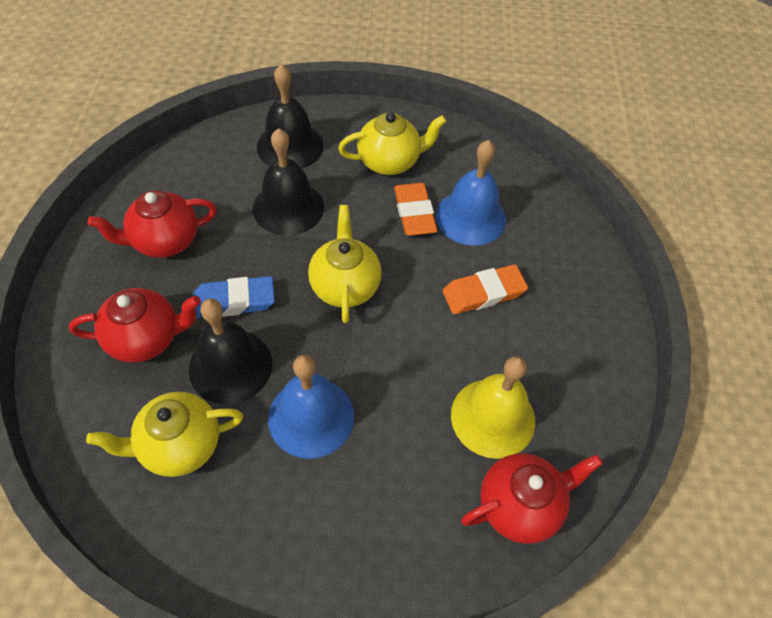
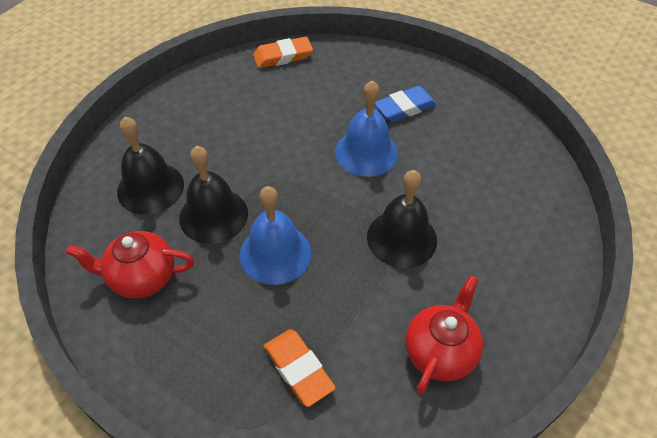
red teapot: 3 -> 2
yellow bell: 1 -> 0
yellow teapot: 3 -> 0

